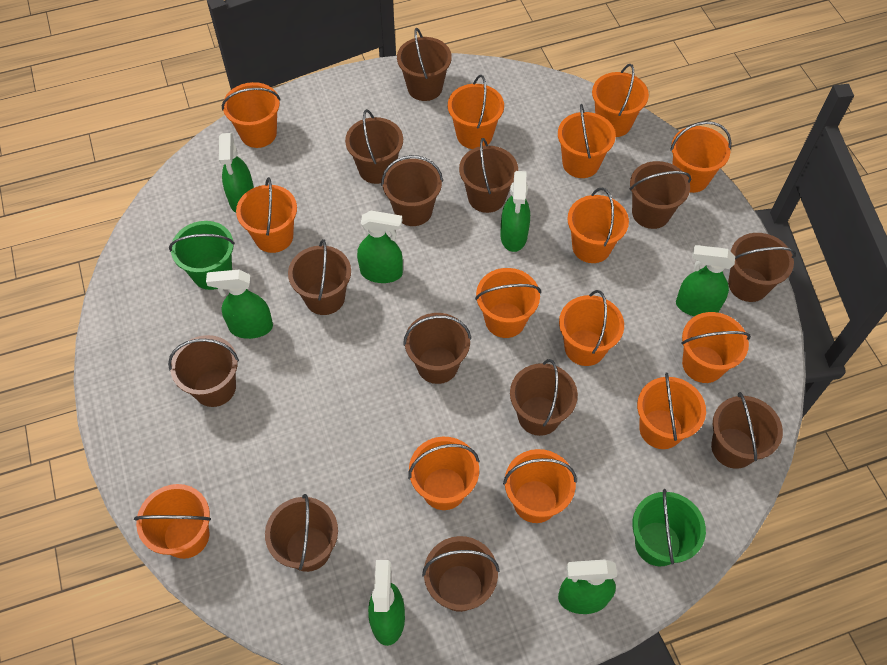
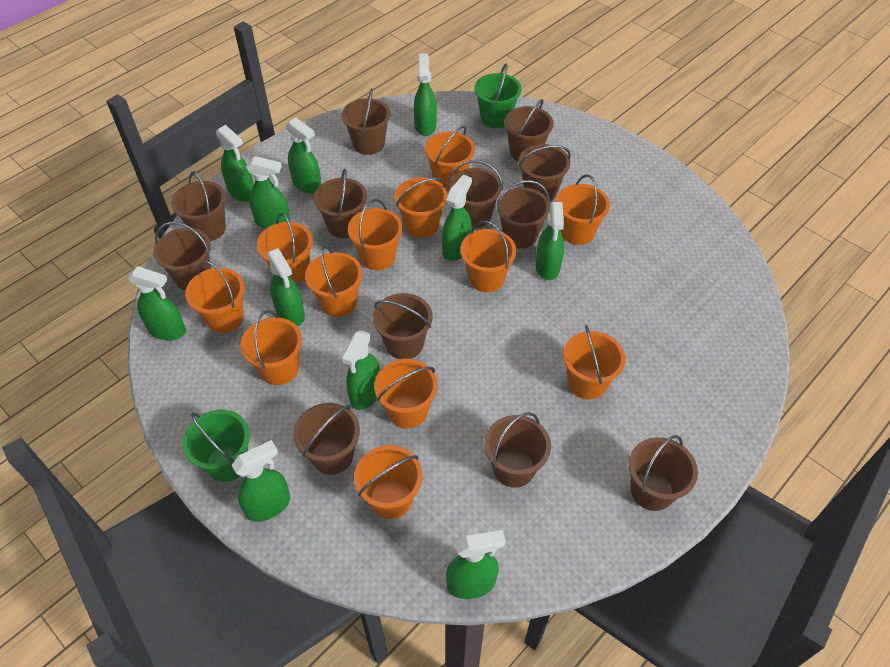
brown bucket: 13 -> 12
green spray bottle: 7 -> 11
orange bucket: 14 -> 12

